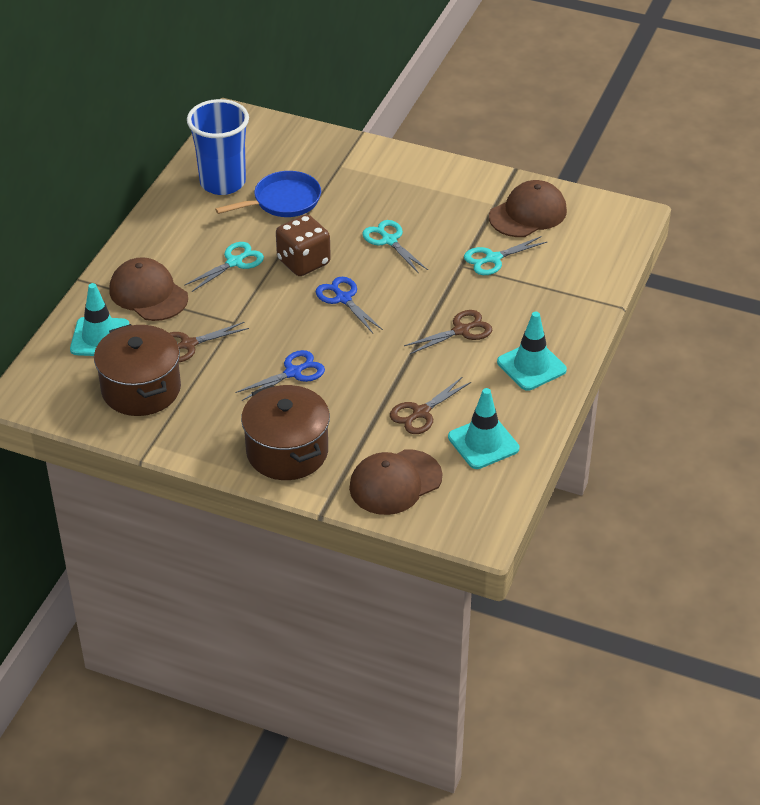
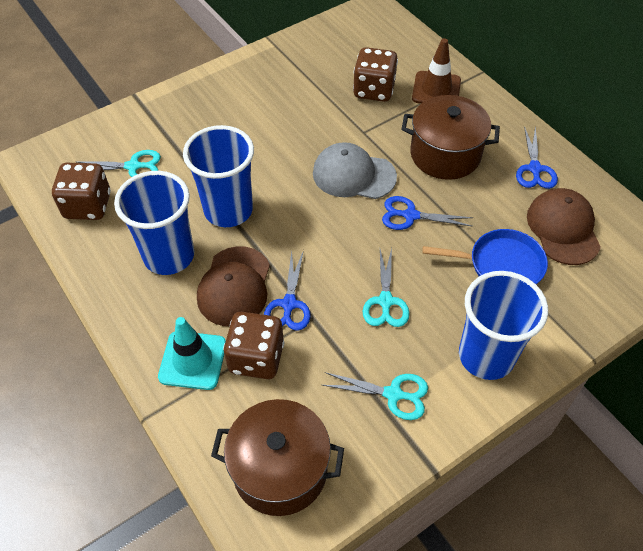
blue cup: 1 -> 3
blue scissors: 2 -> 3
brown cap: 3 -> 2
brown dice: 1 -> 3
brown scissors: 3 -> 0
brown traffic cone: 0 -> 1
grey cap: 0 -> 1
turquoise traffic cone: 3 -> 1

